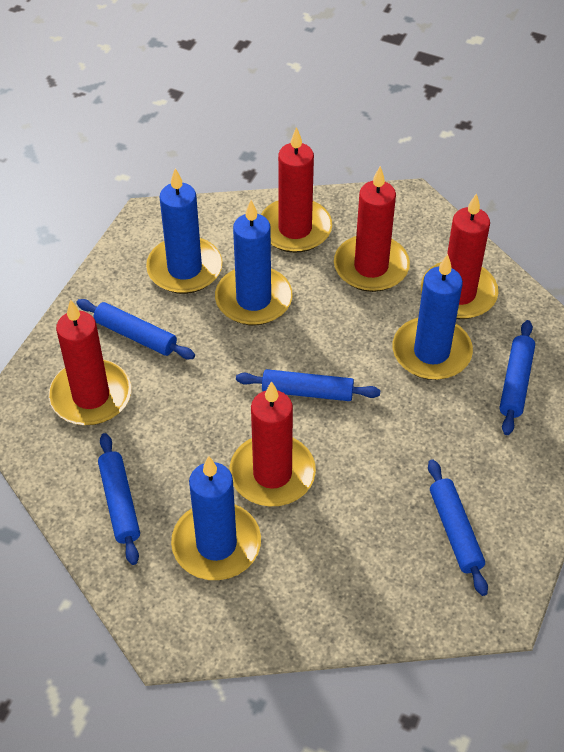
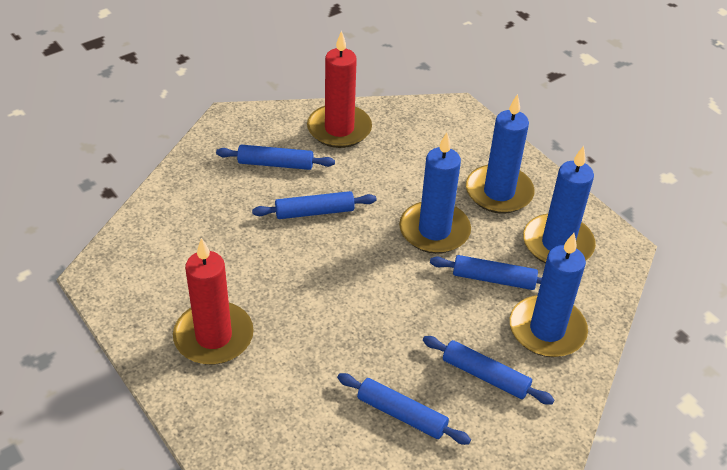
red candle: 5 -> 2

